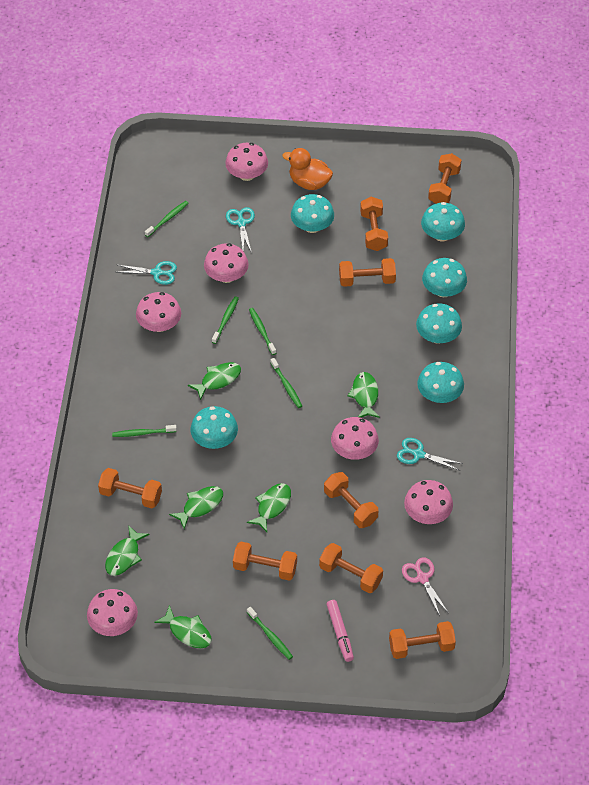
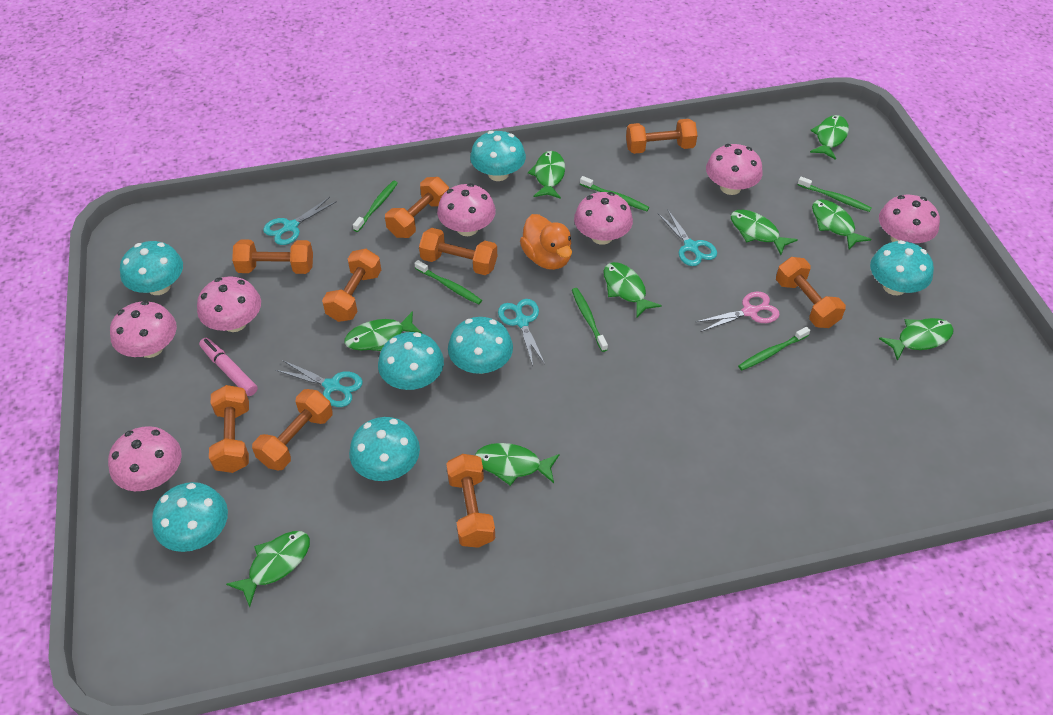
green fish: 6 -> 9
orange dumbbell: 8 -> 9
pink mushroom: 6 -> 7
turquoise mushroom: 6 -> 7
turquoise scissors: 3 -> 4

